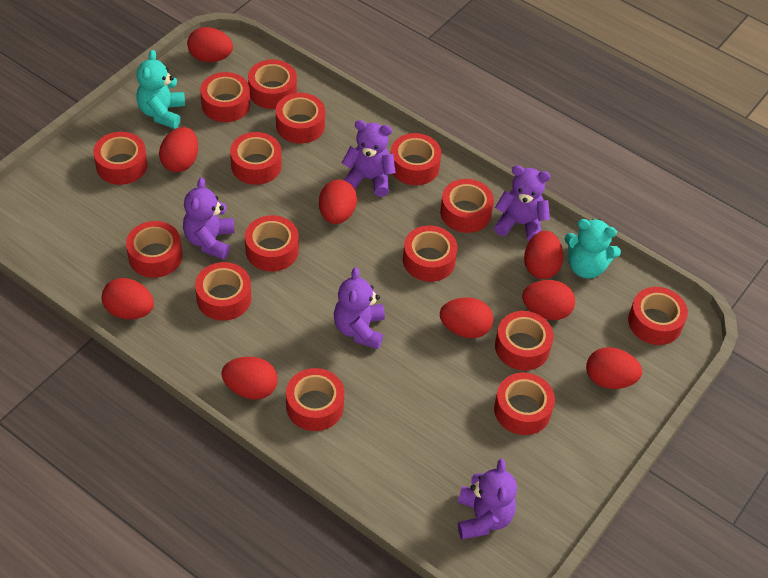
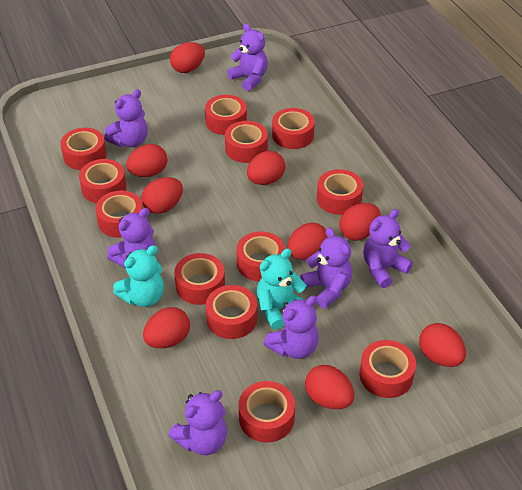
purple teddy bear: 5 -> 7
red tape: 15 -> 12

